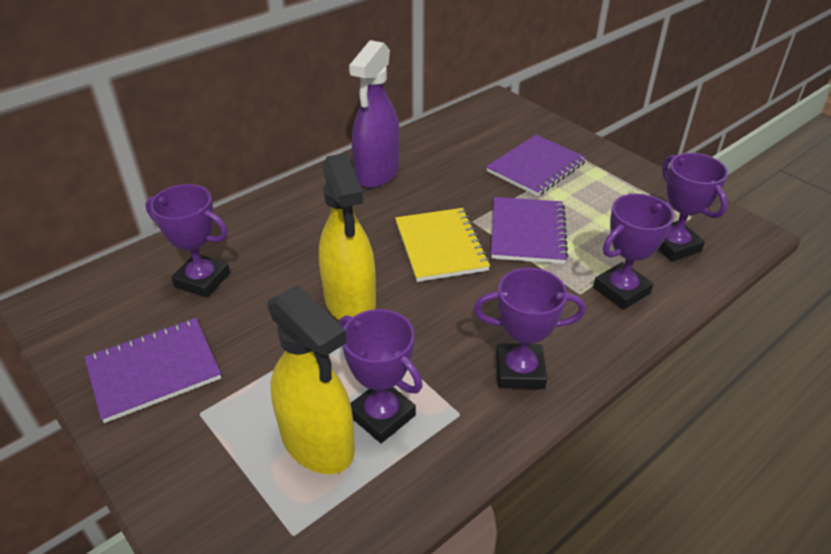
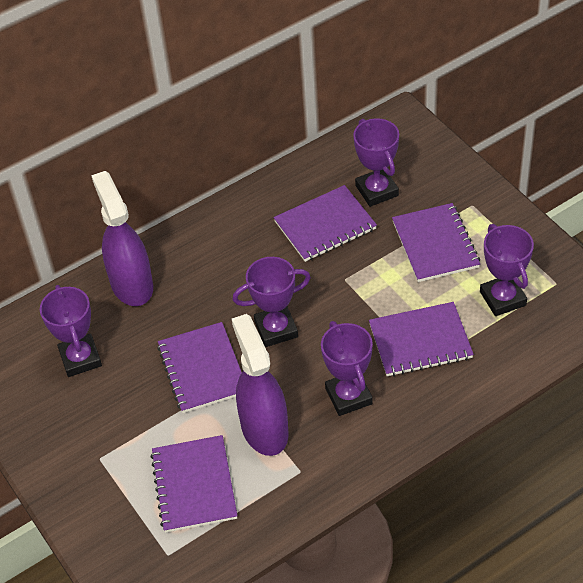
purple notebook: 3 -> 5
purple spray bottle: 1 -> 2
yellow notebook: 1 -> 0
yellow spray bottle: 2 -> 0

